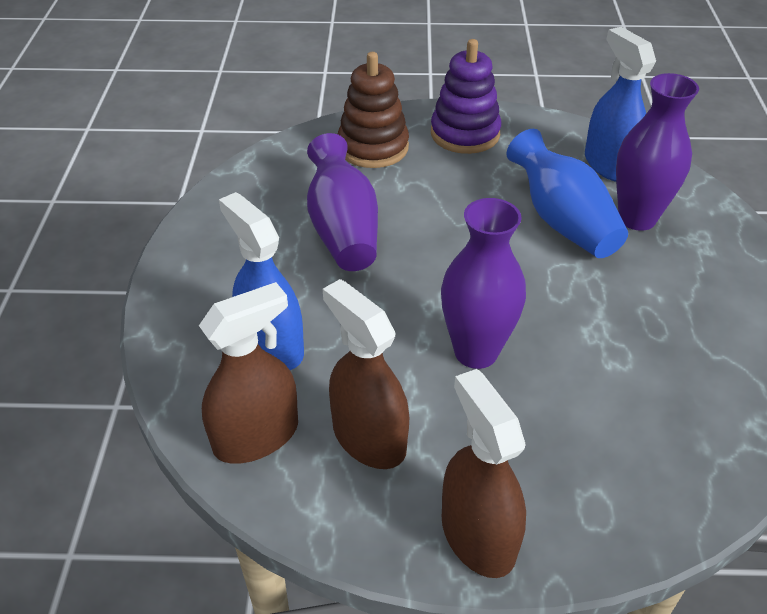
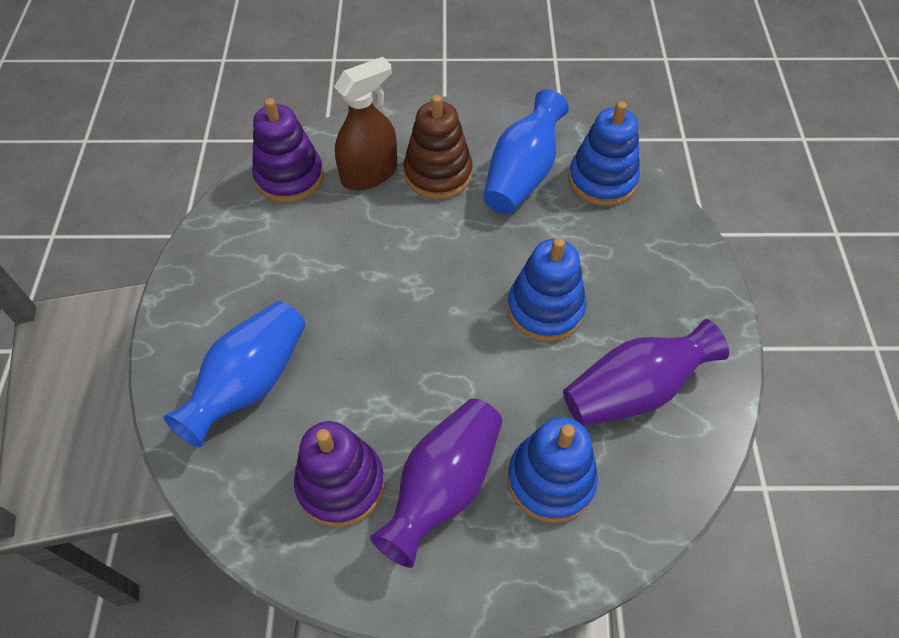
blue spray bottle: 2 -> 0
blue stacking toy: 0 -> 3
blue vase: 1 -> 2
brown spray bottle: 3 -> 1
purple stacking toy: 1 -> 2
purple vase: 3 -> 2

